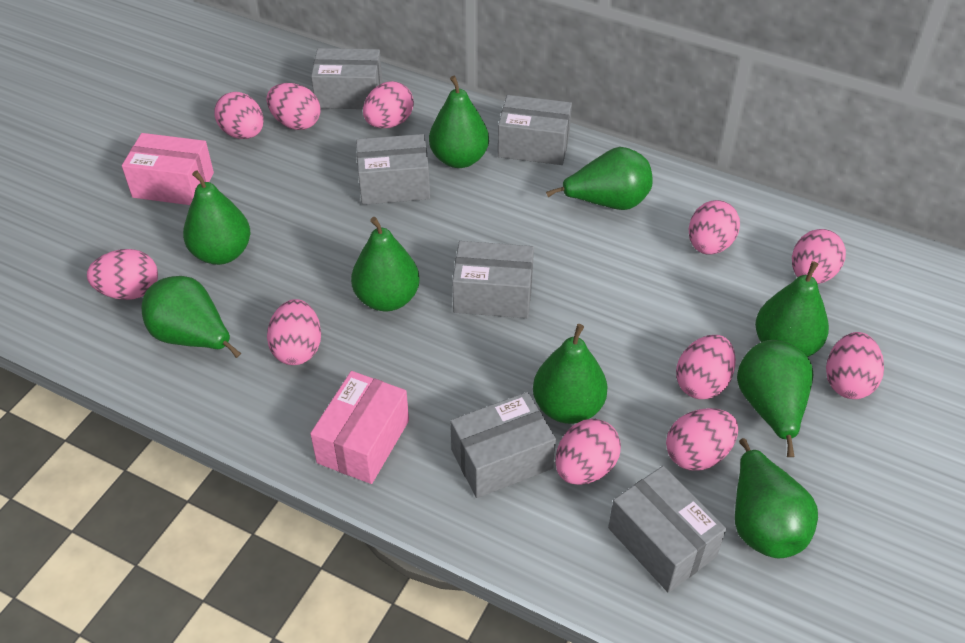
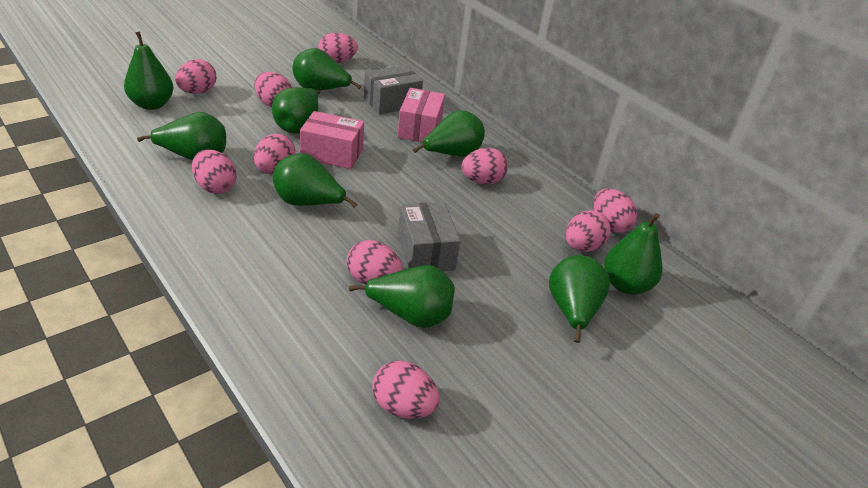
grey box: 6 -> 2
pink egg: 11 -> 10

